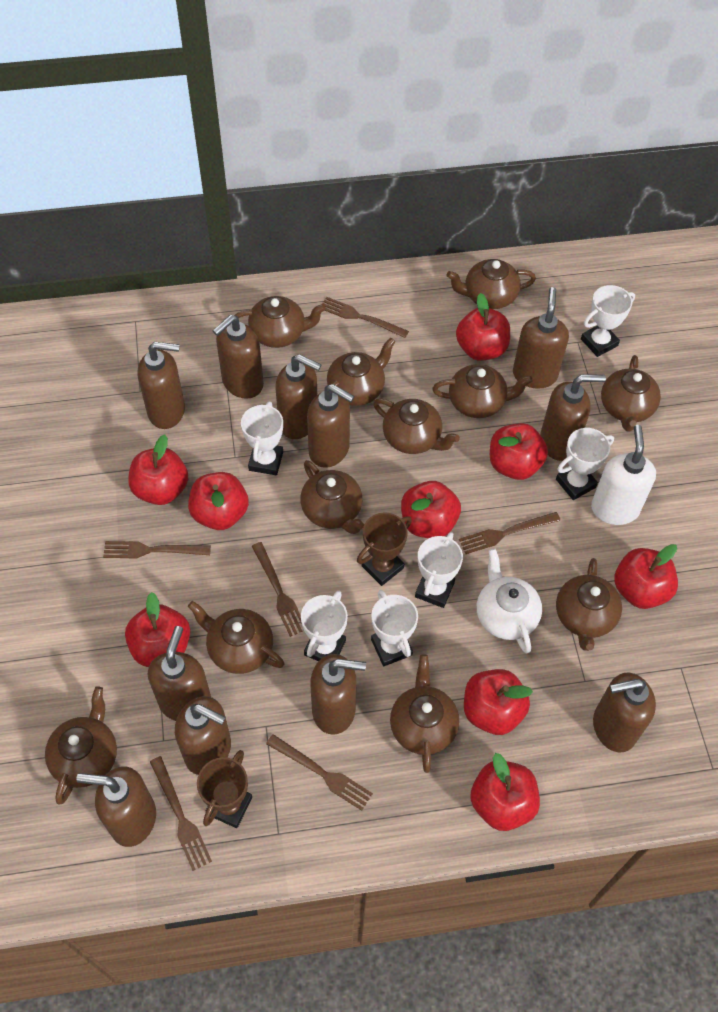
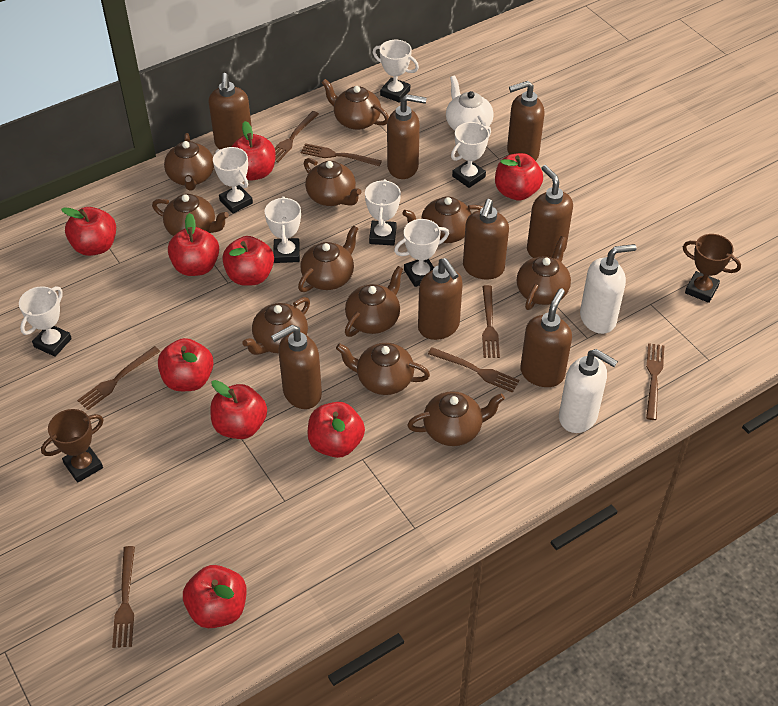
brown fork: 6 -> 7
brown soap dispenser: 11 -> 8
white soap dispenser: 1 -> 2
white trophy: 6 -> 7

